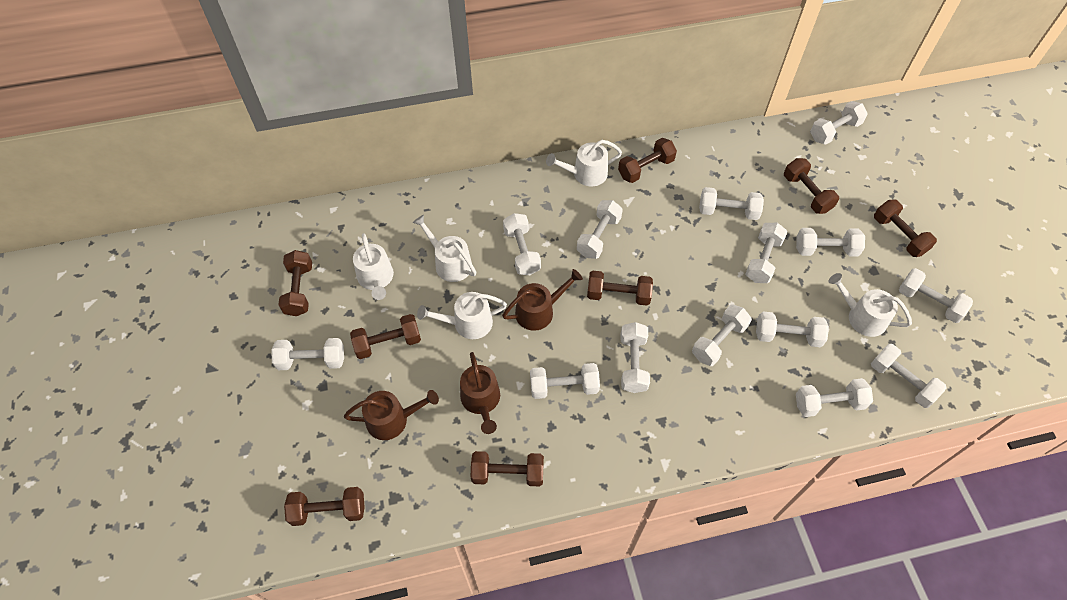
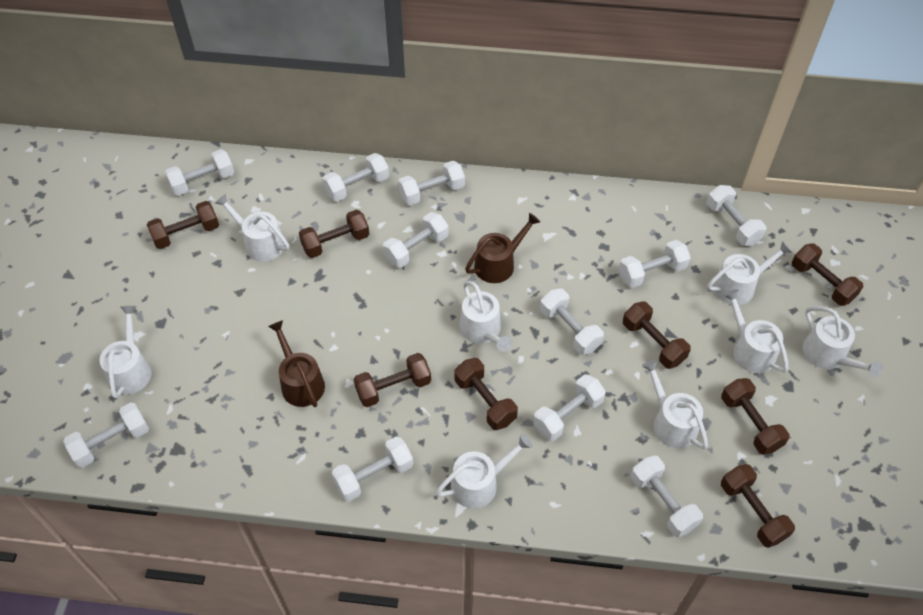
brown watering can: 3 -> 2
white dumbbell: 14 -> 11
white watering can: 5 -> 8

